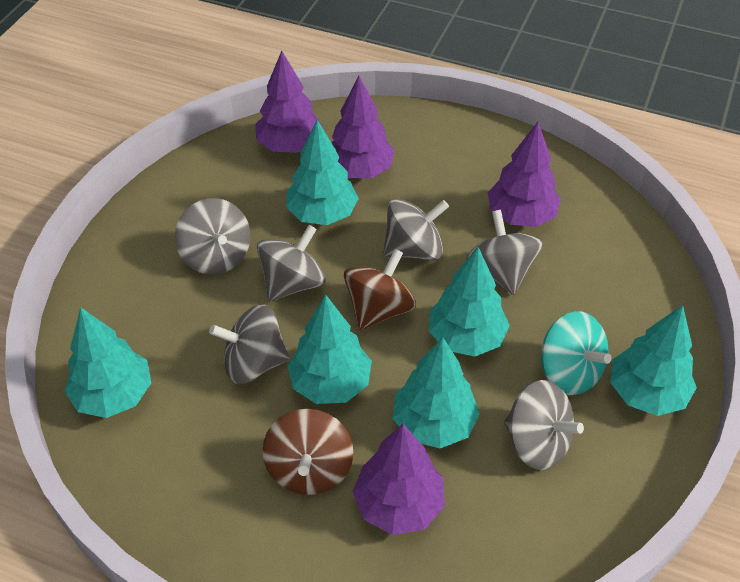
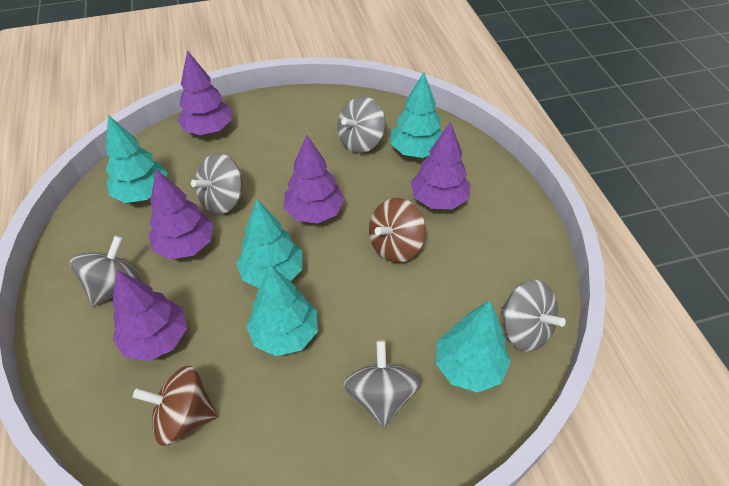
grey spinning top: 6 -> 5
purple tree: 4 -> 5
turquoise spinning top: 1 -> 0
turquoise tree: 6 -> 5

